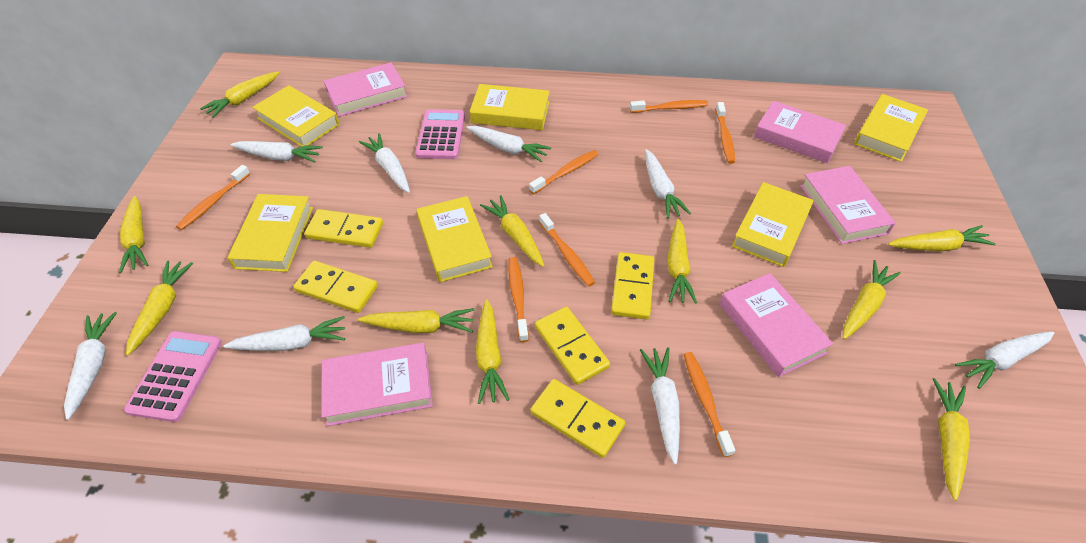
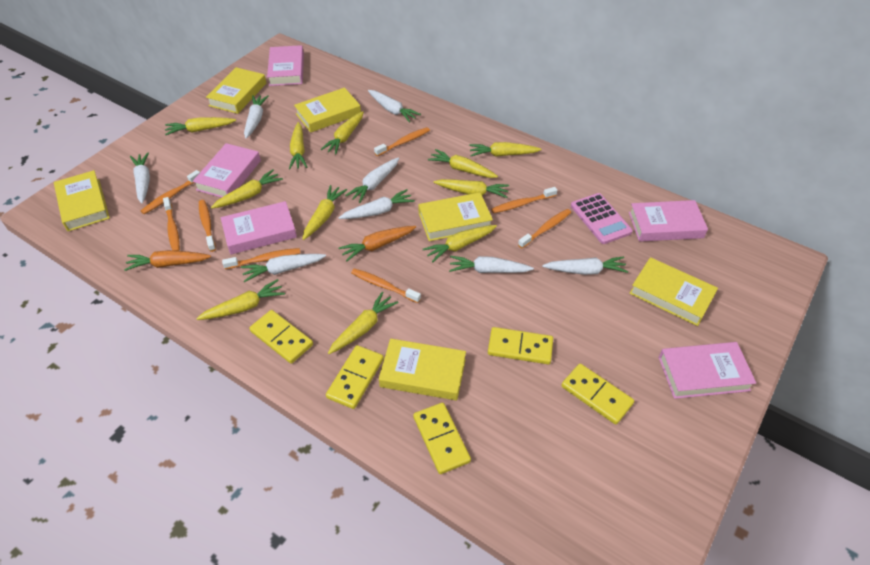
orange carrot: 0 -> 2
orange toothbrush: 7 -> 8
pink calculator: 2 -> 1
yellow carrot: 10 -> 11

